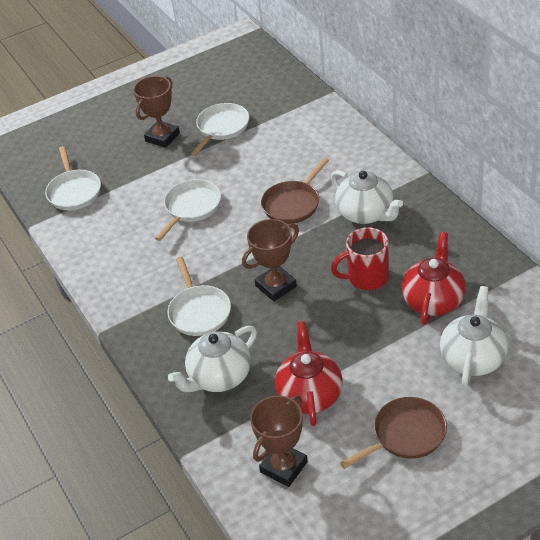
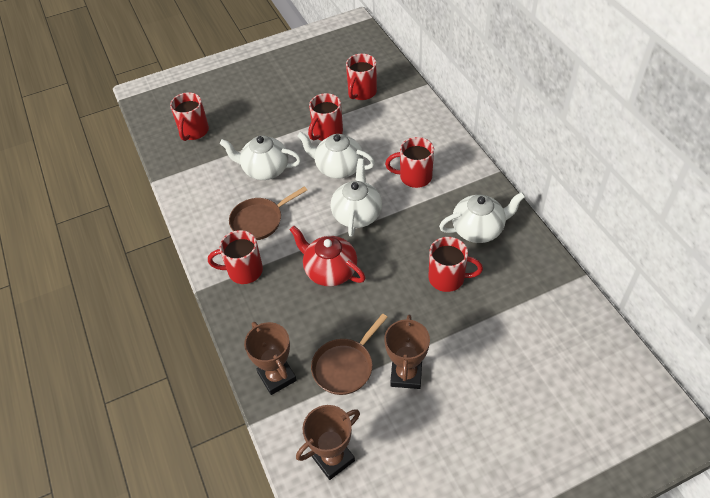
red mug: 1 -> 6
red teapot: 2 -> 1
white pan: 4 -> 0
white teapot: 3 -> 4

